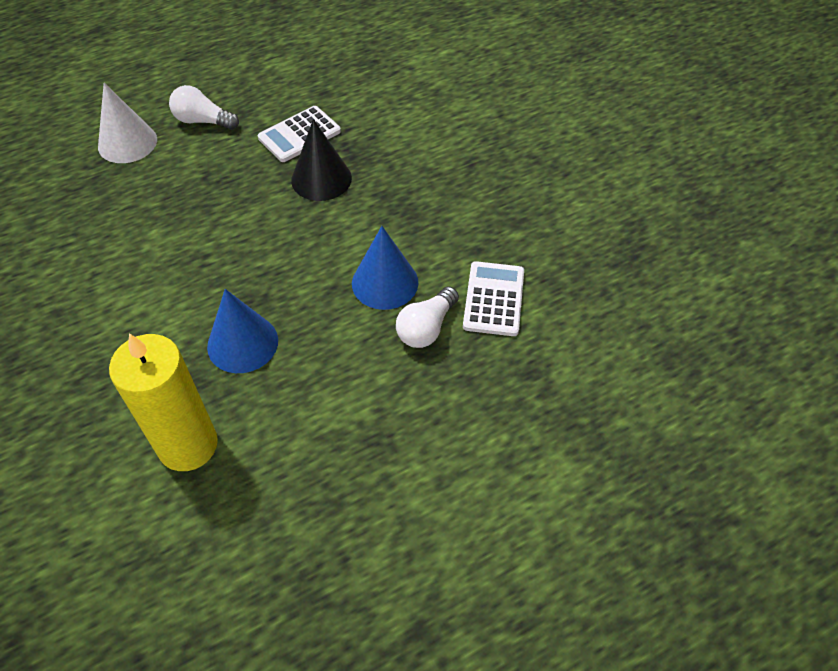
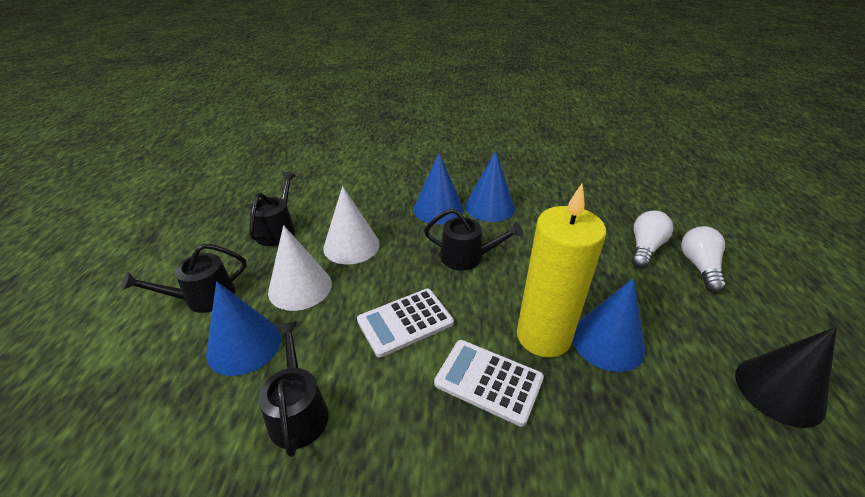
black watering can: 0 -> 4
blue cone: 2 -> 4
white cone: 1 -> 2

